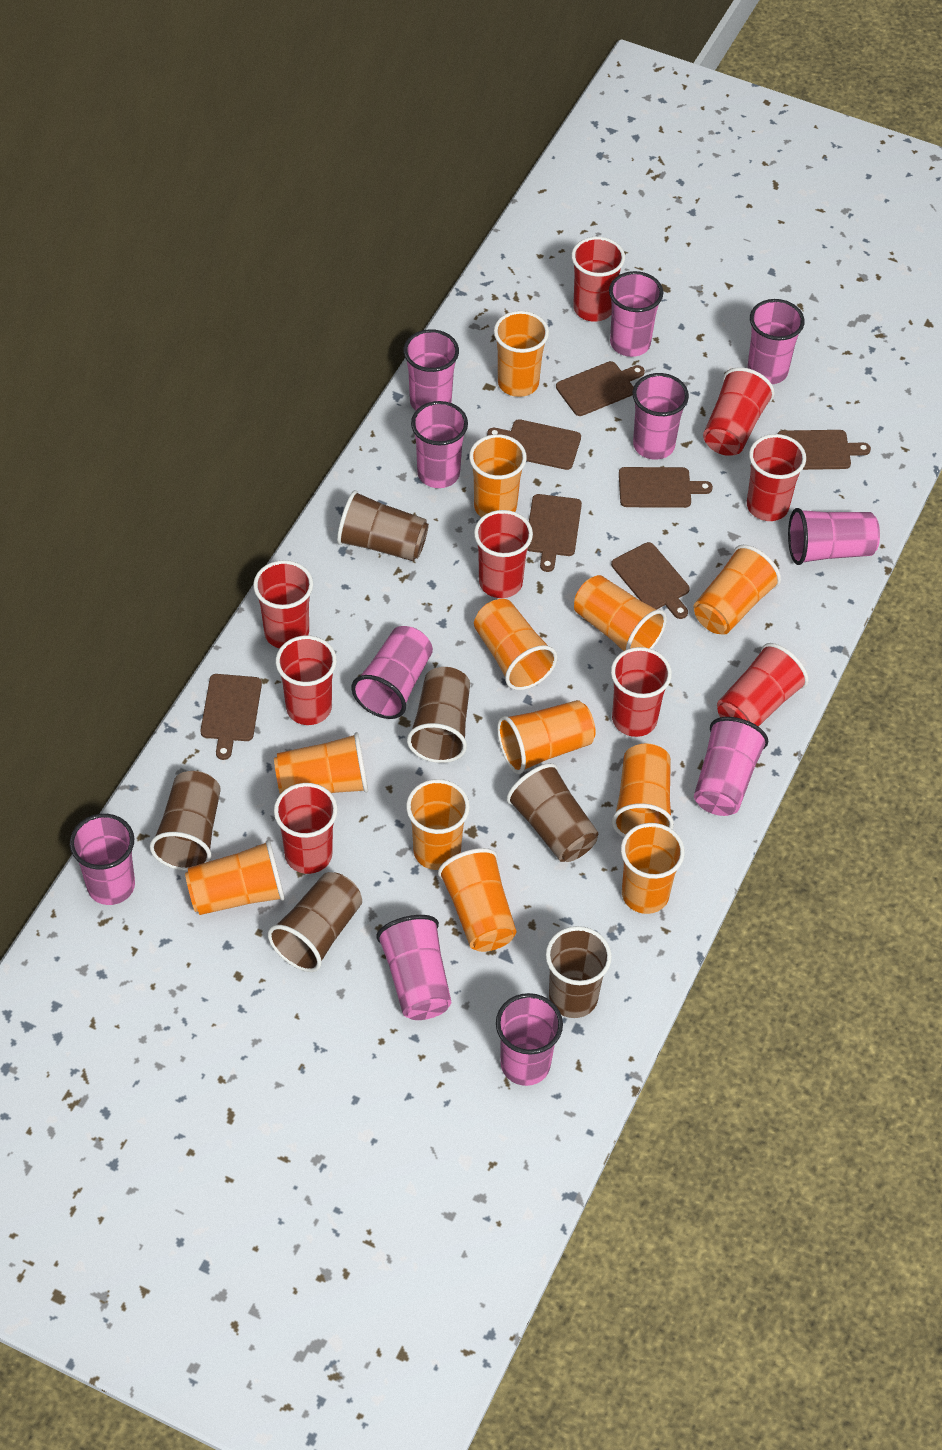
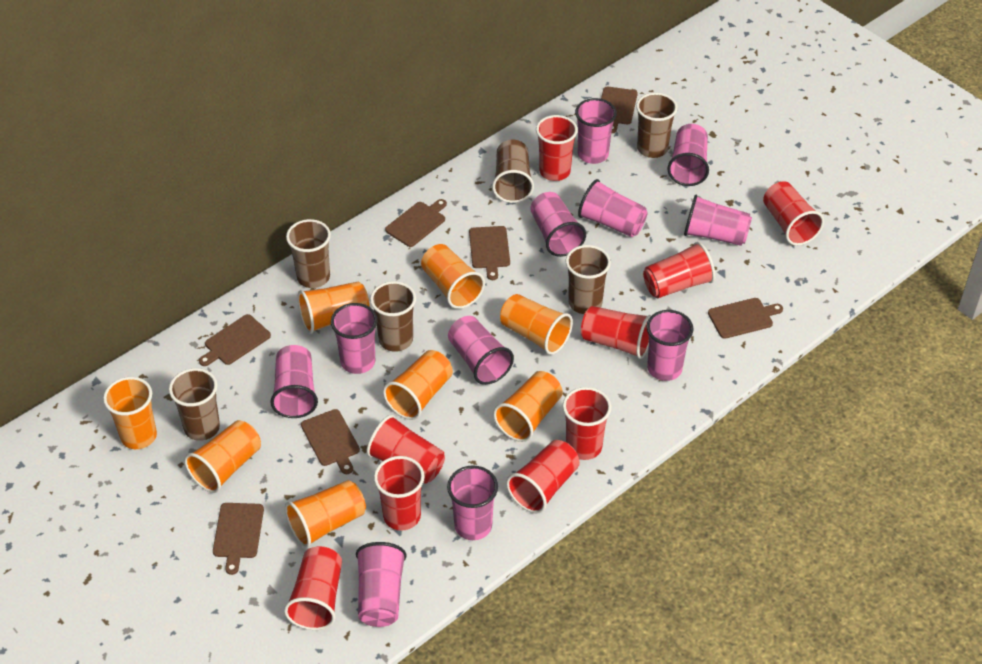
orange cup: 12 -> 8

